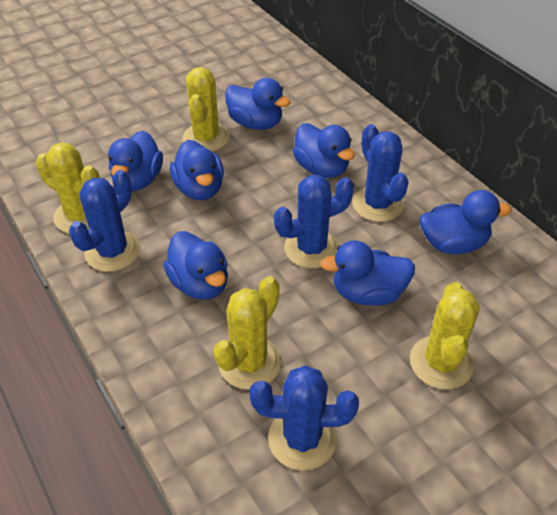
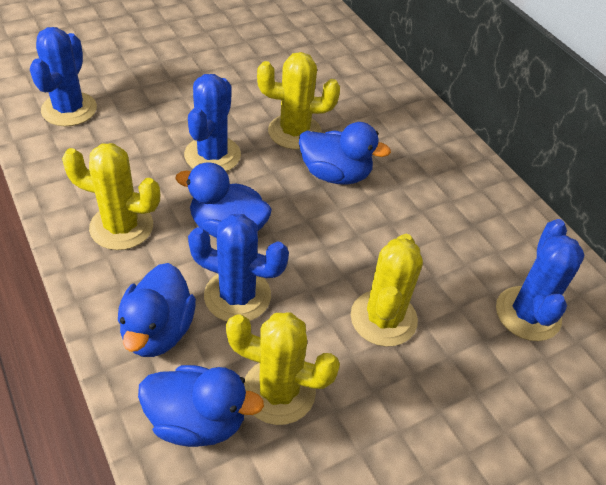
blue duck: 7 -> 4

